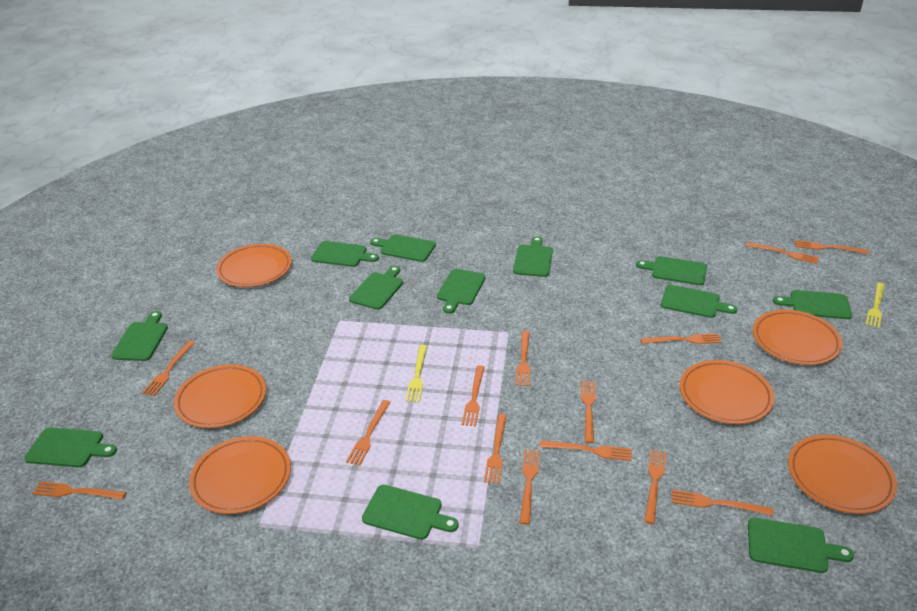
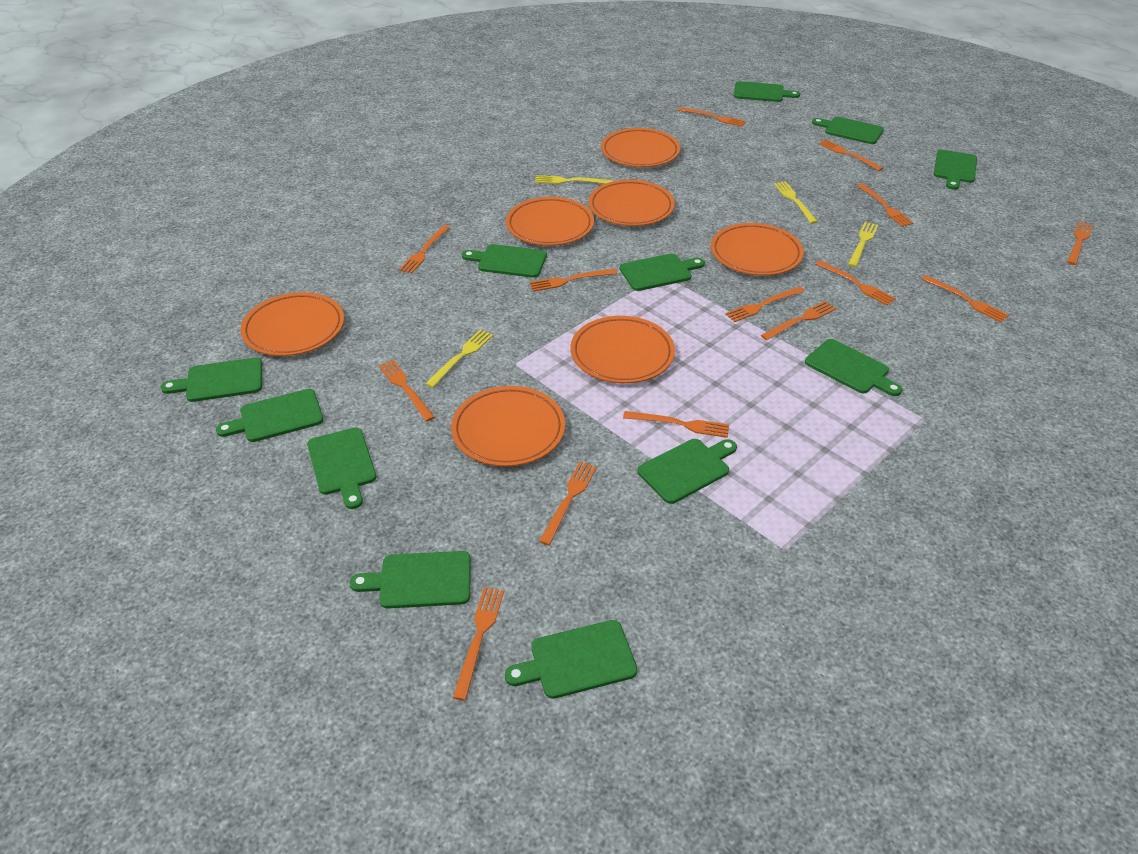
orange plate: 6 -> 7
yellow fork: 2 -> 4

